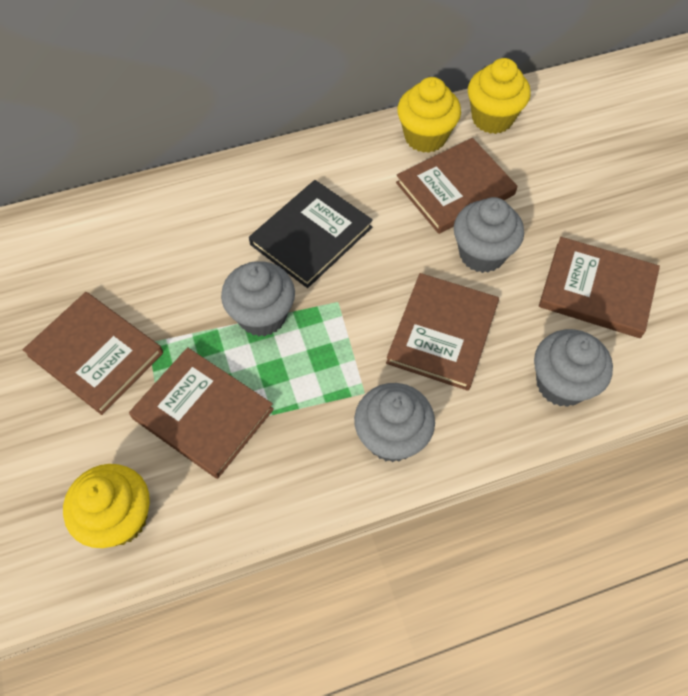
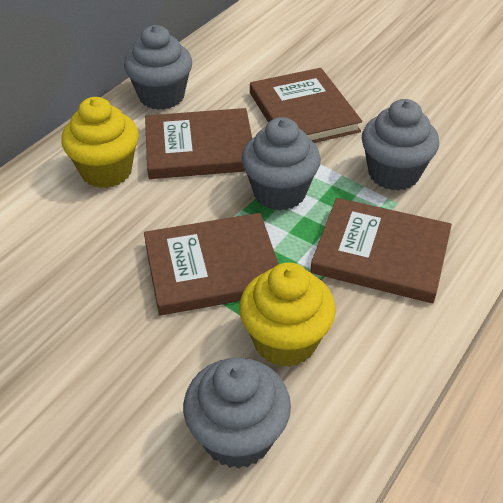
black book: 1 -> 0
brown book: 5 -> 4
yellow cupcake: 3 -> 2

